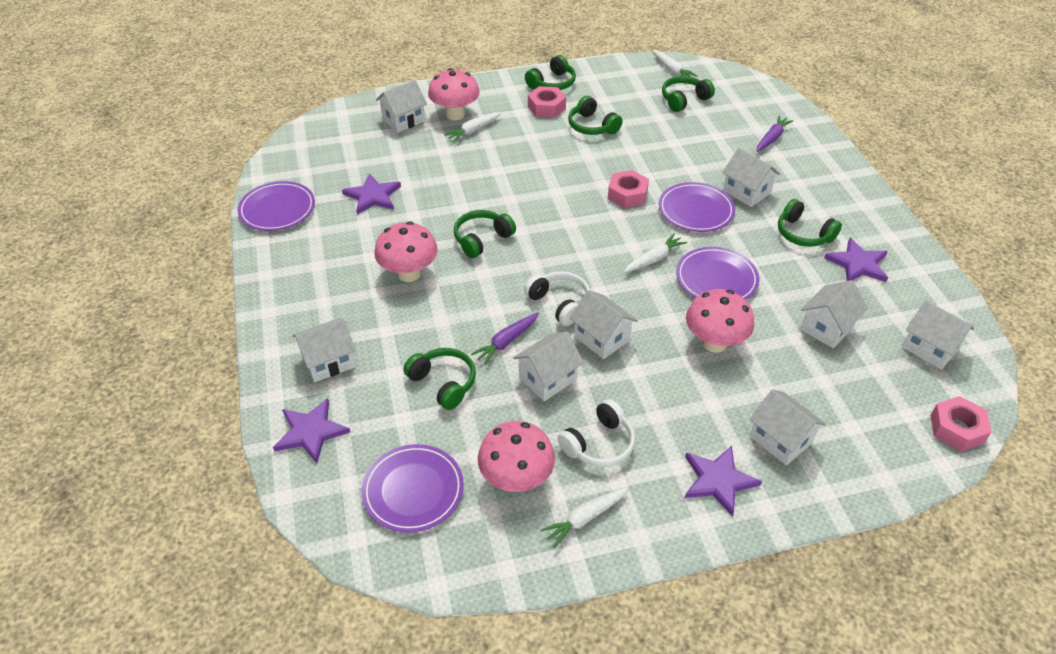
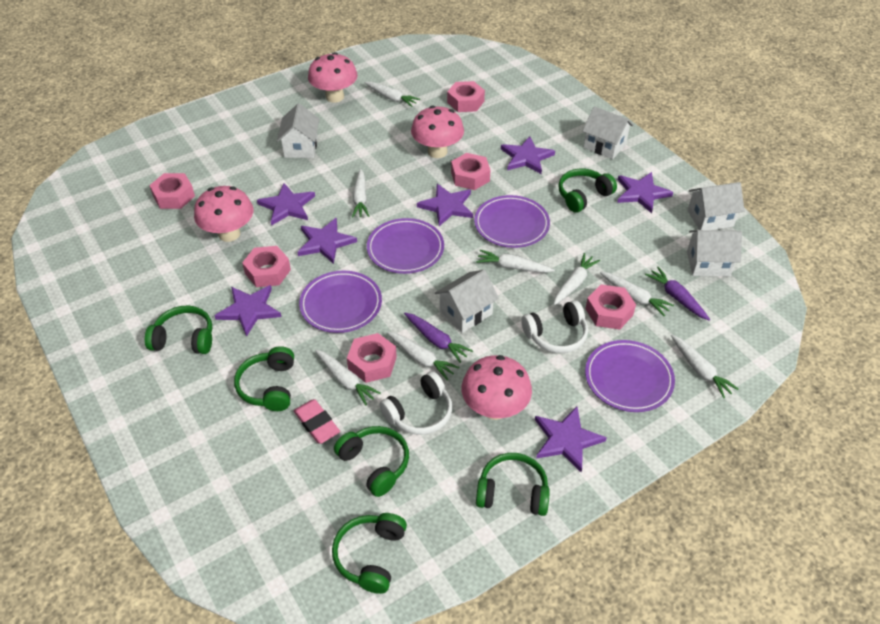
pink eraser: 0 -> 1
pink nut: 3 -> 6
purple star: 4 -> 7
white carrot: 4 -> 8
white house: 8 -> 5

